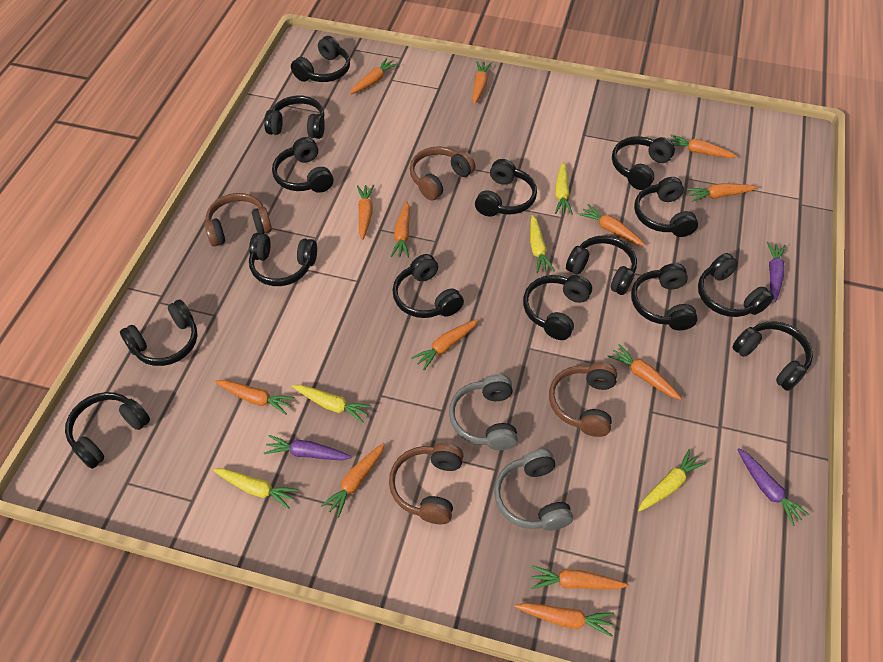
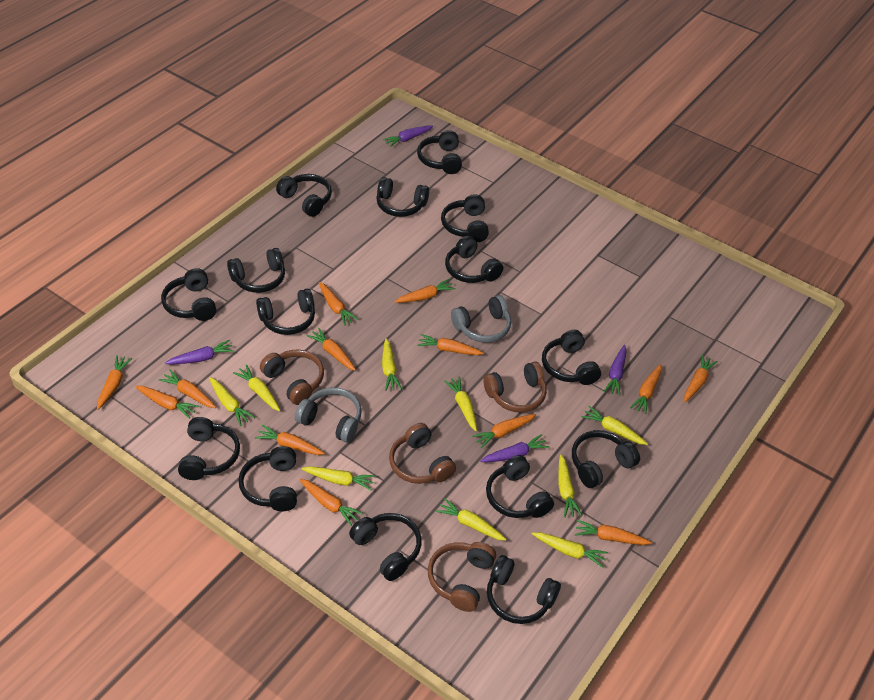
purple carrot: 3 -> 4
yellow carrot: 5 -> 9

